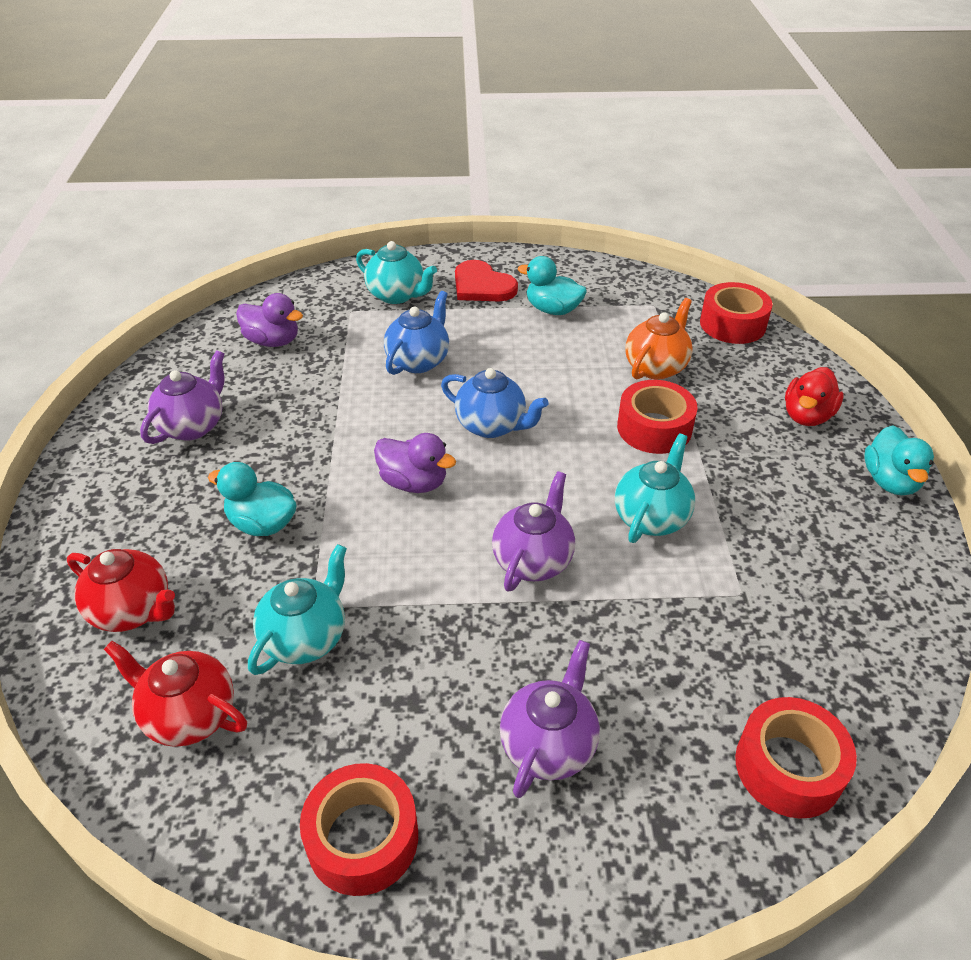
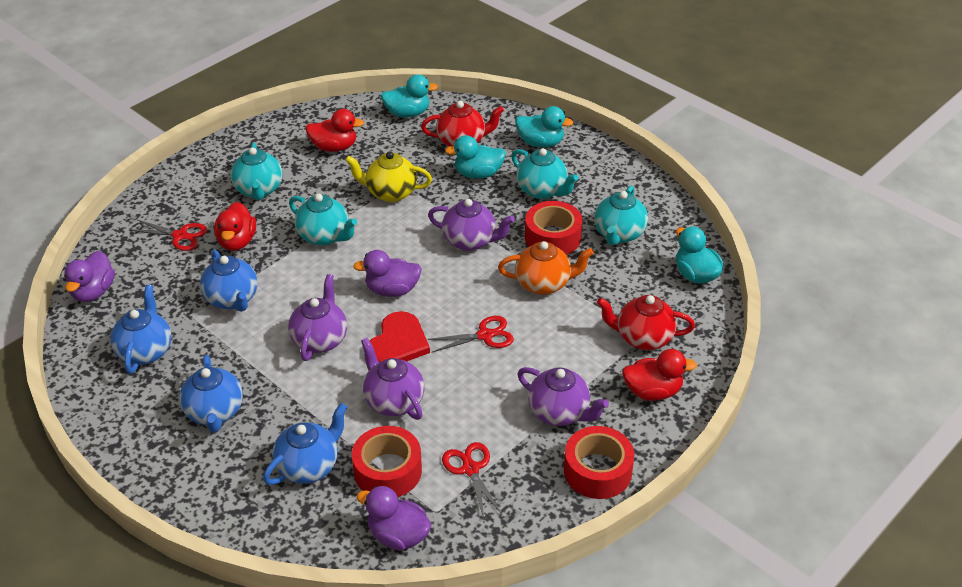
blue teapot: 2 -> 4
purple duck: 2 -> 3
purple teapot: 3 -> 4
red duck: 1 -> 3
red scissors: 0 -> 3
red tape: 4 -> 3
turquoise duck: 3 -> 4
turquoise teapot: 3 -> 4
yellow teapot: 0 -> 1

